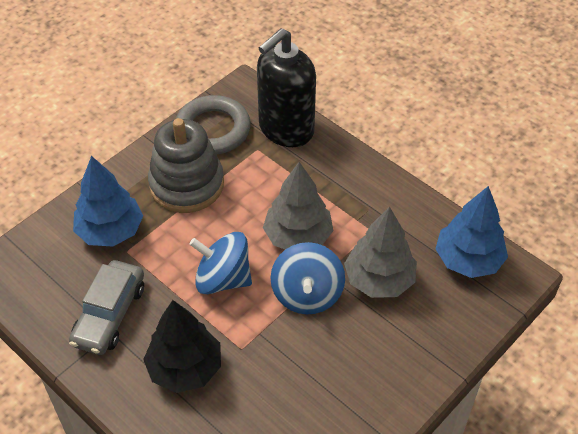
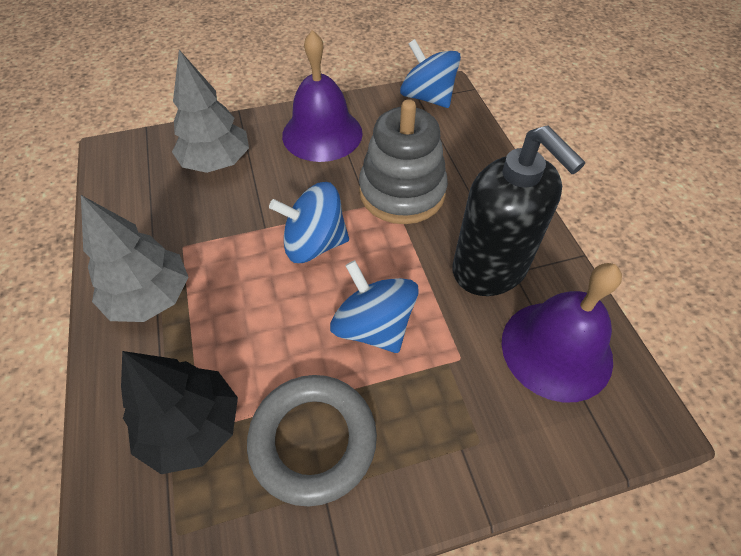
blue spinning top: 2 -> 3
blue tree: 2 -> 0
grey car: 1 -> 0
purple bell: 0 -> 2

